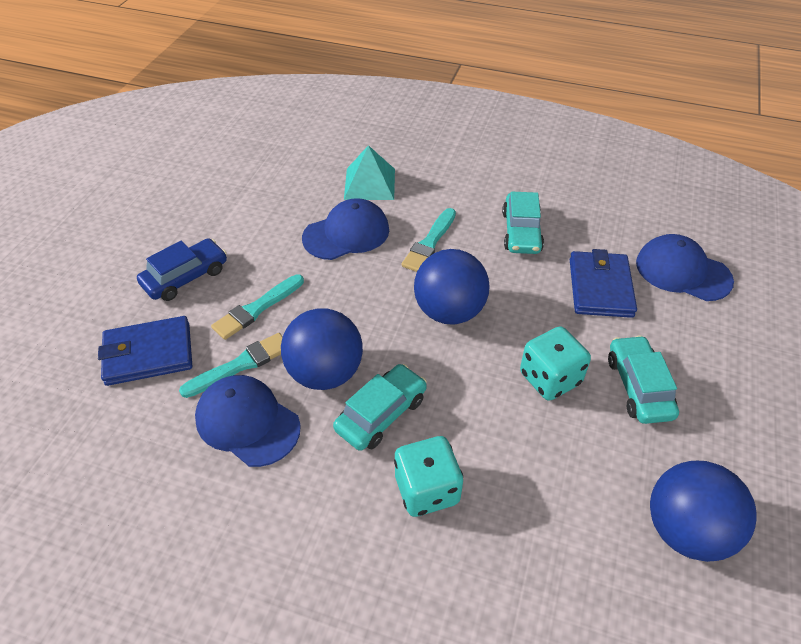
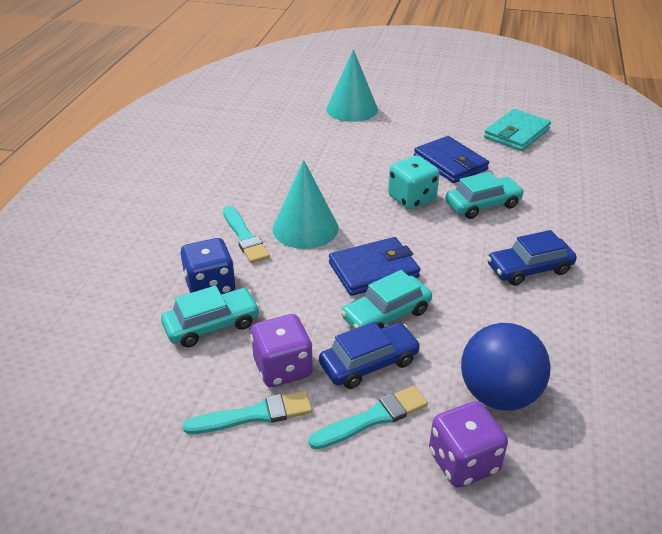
blue ball: 3 -> 1
blue cap: 3 -> 0
blue car: 1 -> 2
blue dice: 0 -> 1
purple dice: 0 -> 2
turquoise cone: 0 -> 2
turquoise dice: 2 -> 1
turquoise pyramid: 1 -> 0
turquoise wallet: 0 -> 1

